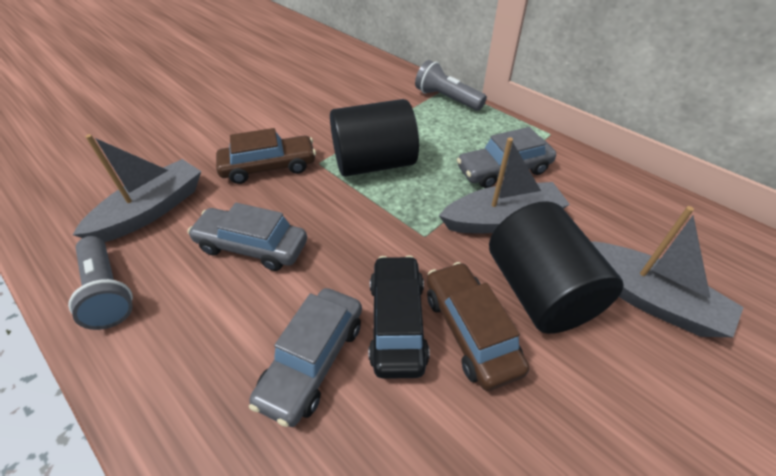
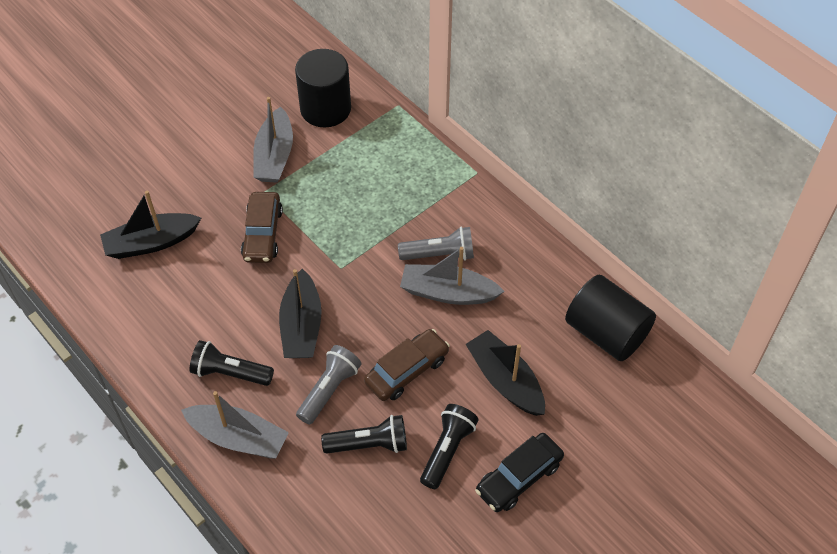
black boat: 0 -> 3
black flashlight: 0 -> 3
grey car: 3 -> 0

